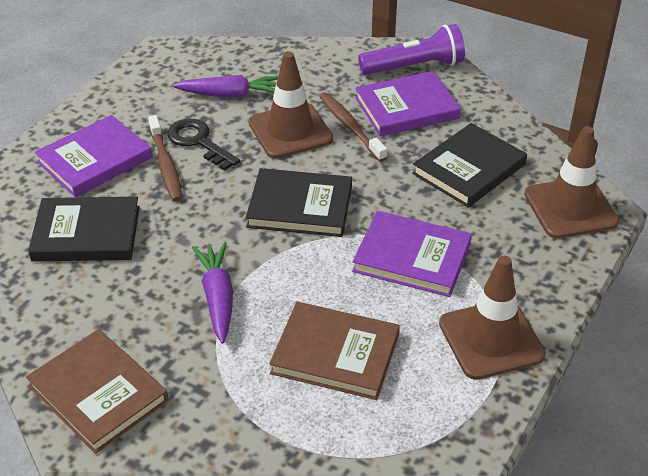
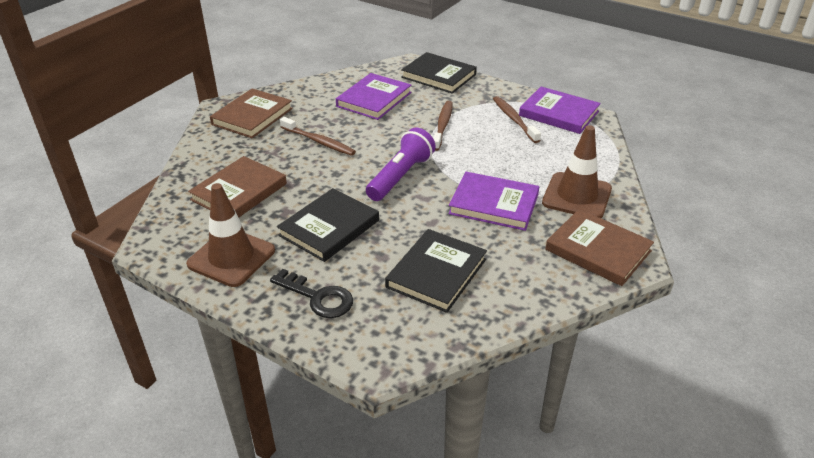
brown book: 2 -> 3
brown toothbrush: 2 -> 3
brown traffic cone: 3 -> 2
purple carrot: 2 -> 0

